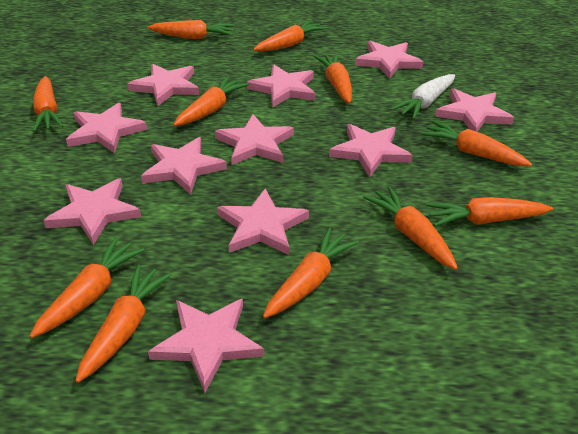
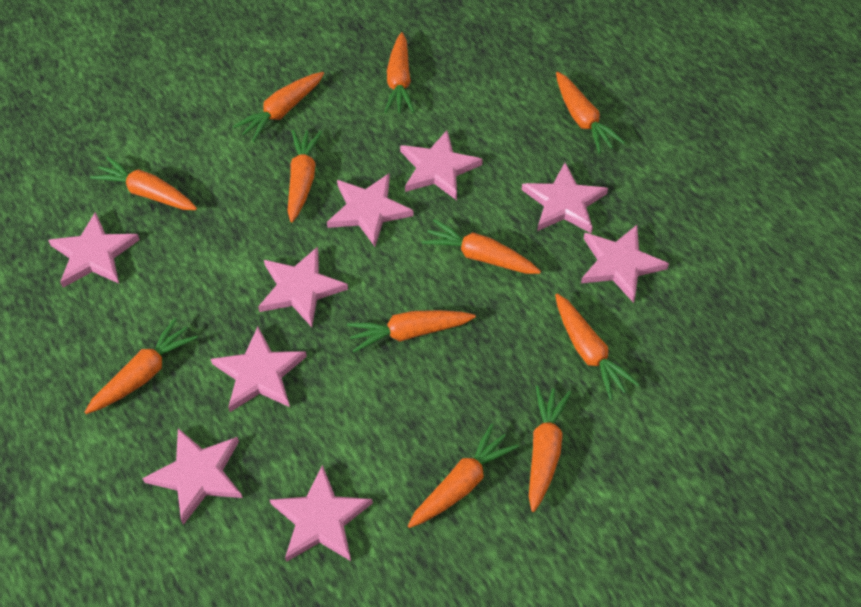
pink star: 11 -> 9
white carrot: 1 -> 0

